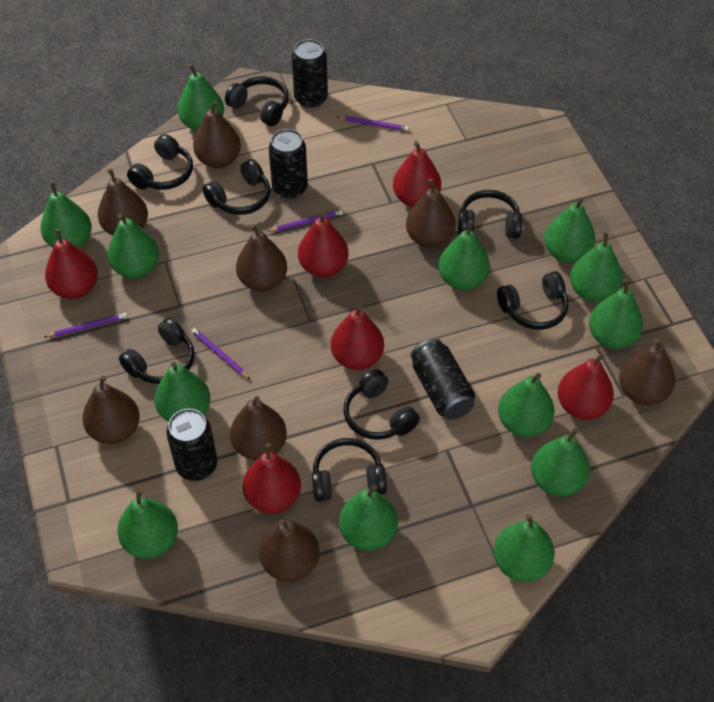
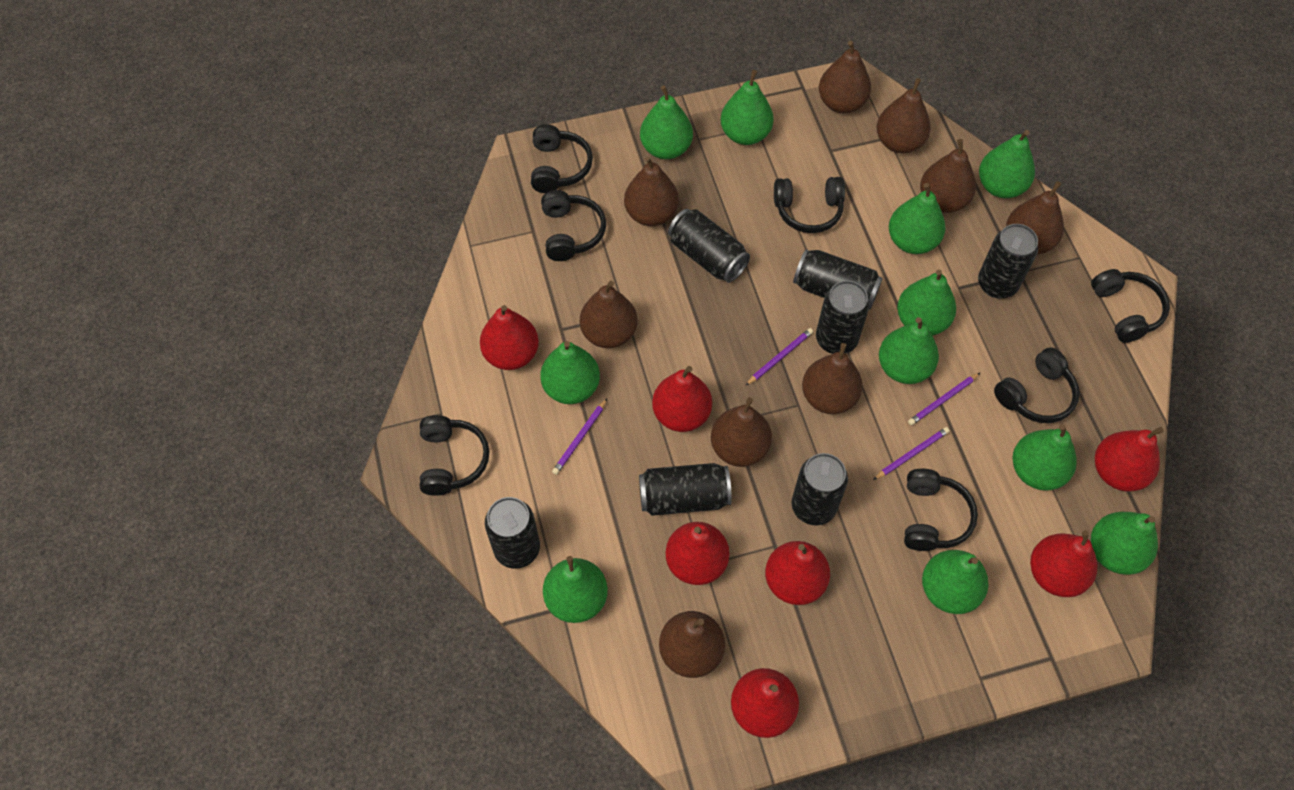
black can: 4 -> 7
black headphones: 8 -> 7
brown pear: 8 -> 9
green pear: 13 -> 11
red pear: 6 -> 7

